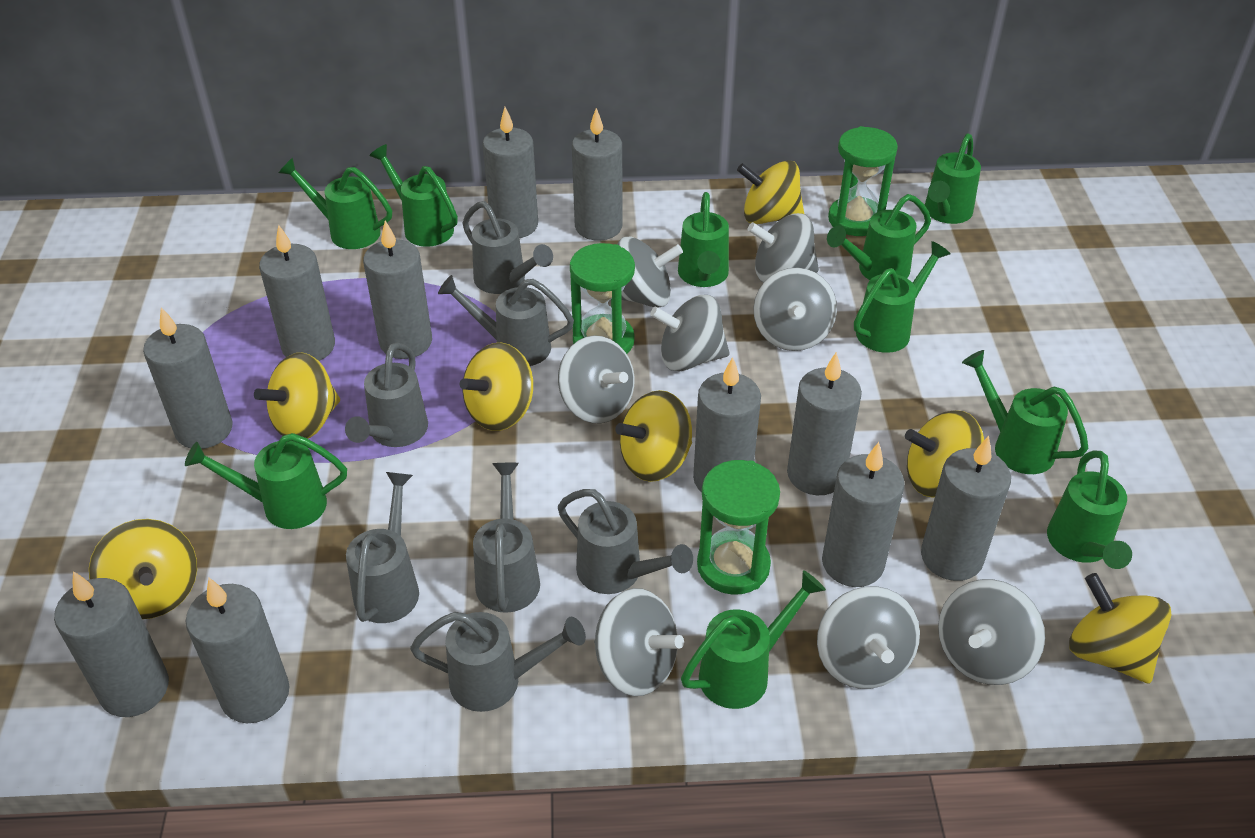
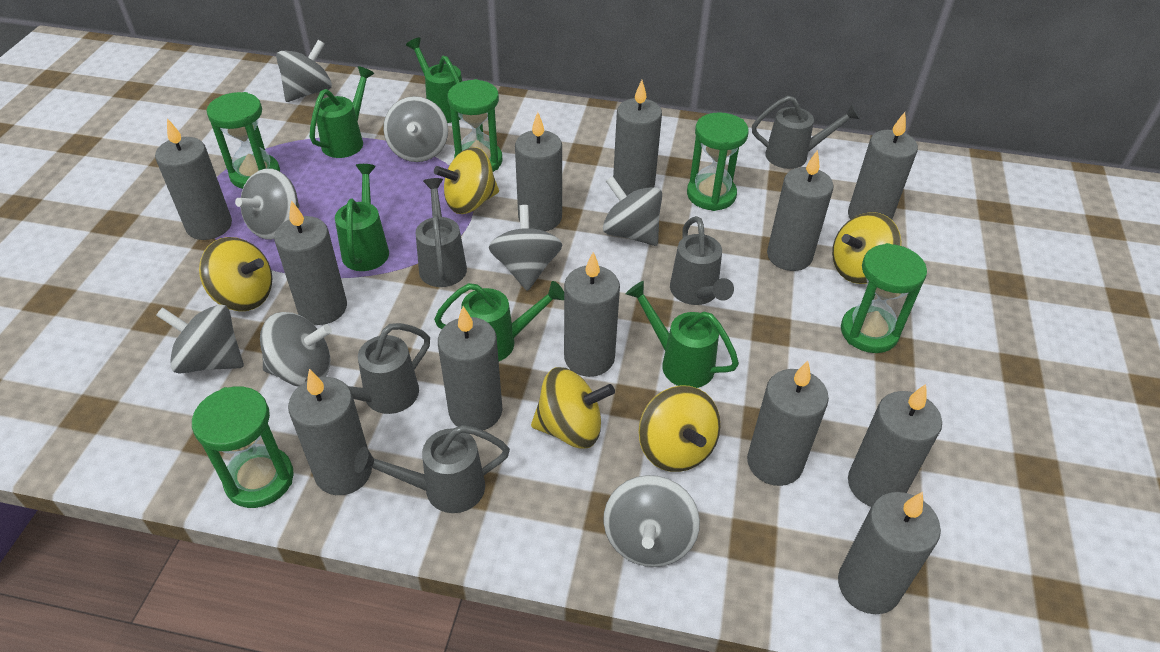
green hourglass: 3 -> 5
green watering can: 10 -> 5
grey candle: 11 -> 12
grey watering can: 7 -> 5
yellow spinning top: 7 -> 5

